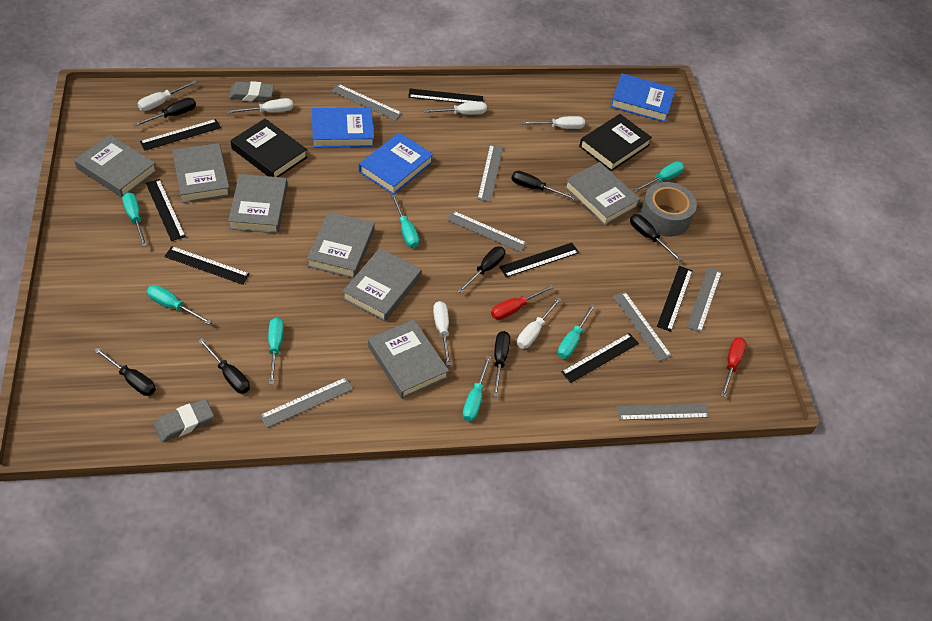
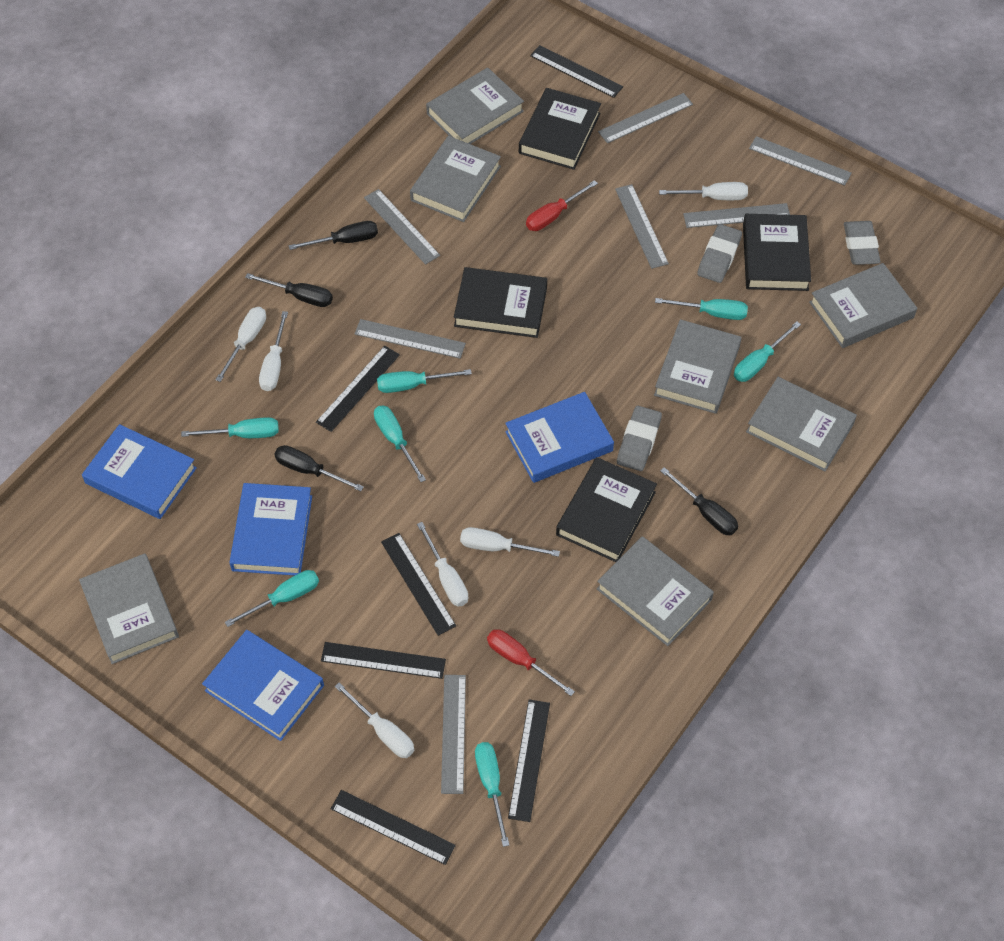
black book: 2 -> 4
black ruler: 7 -> 6
black screwdriver: 7 -> 4
blue book: 3 -> 4
grey eraser: 2 -> 3
grey tape: 1 -> 0

